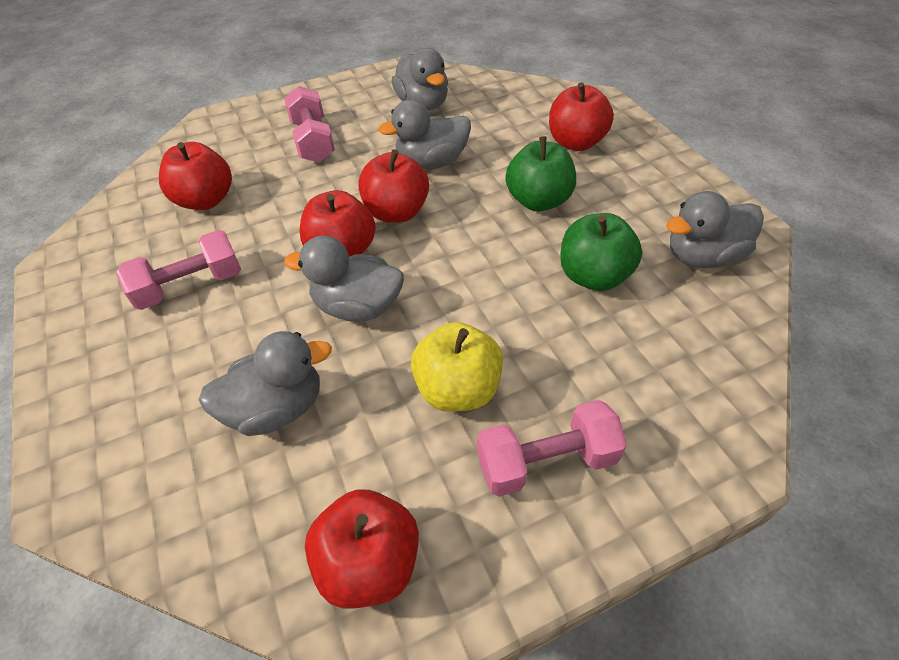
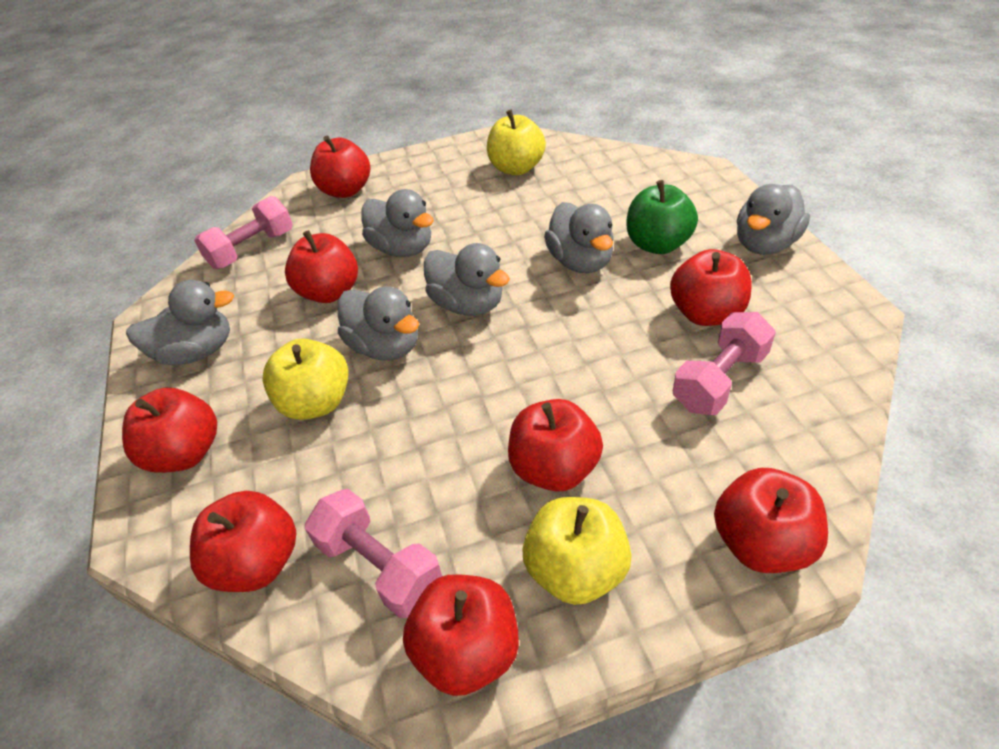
green apple: 2 -> 1
grey duck: 5 -> 6
red apple: 5 -> 8
yellow apple: 1 -> 3

